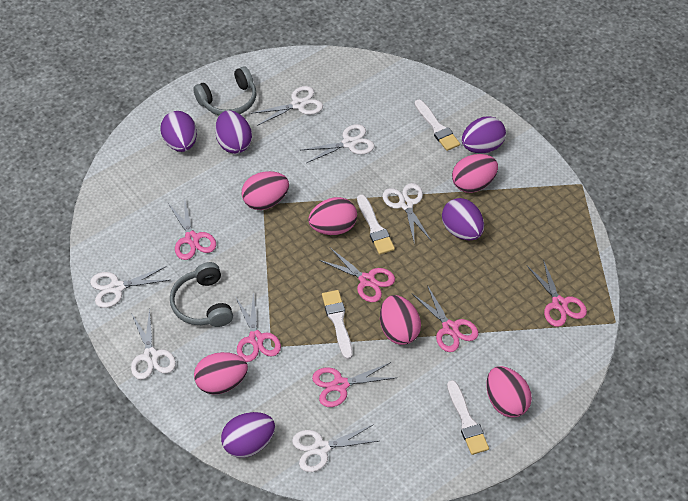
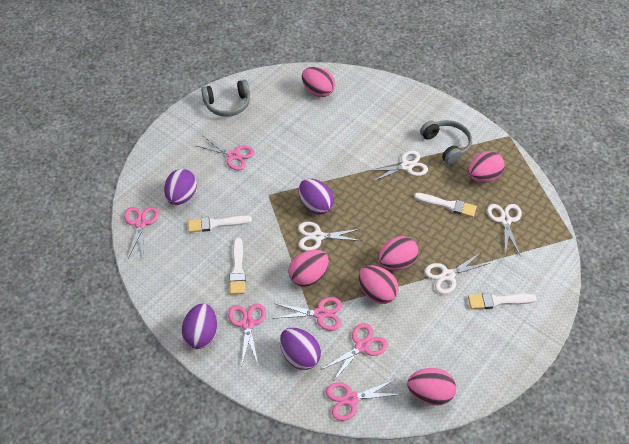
purple egg: 5 -> 4
white scissors: 6 -> 4

